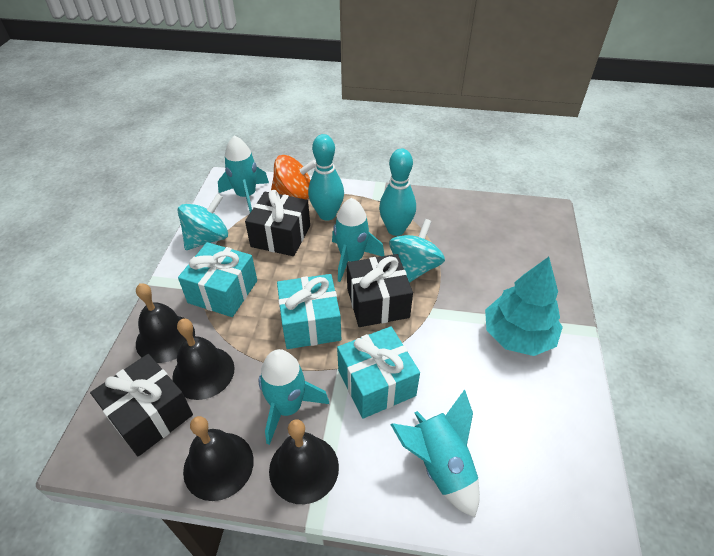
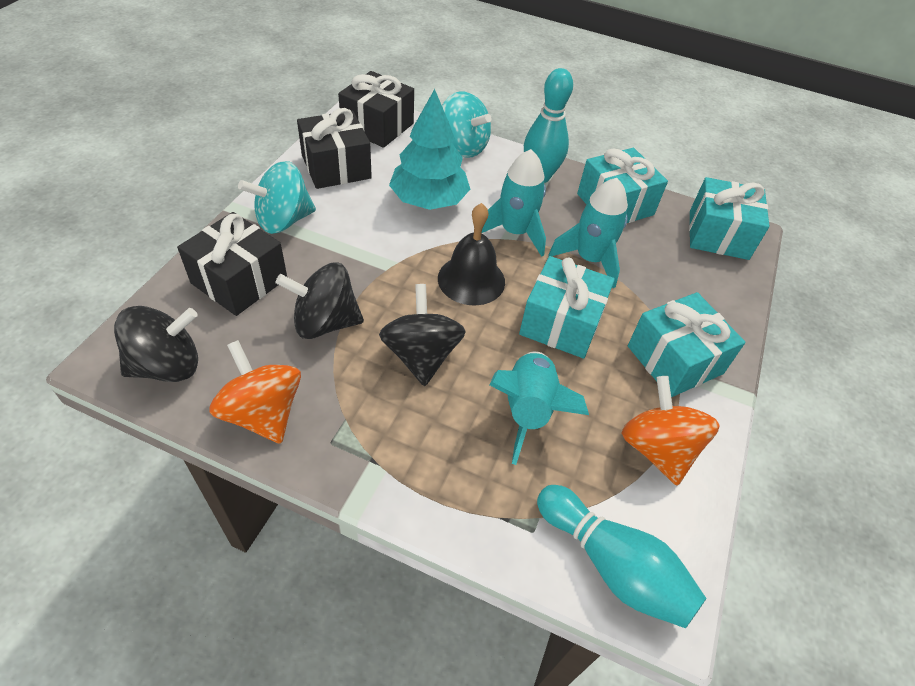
black bell: 4 -> 1
black spinning top: 0 -> 3
orange spinning top: 1 -> 2
turquoise gift: 3 -> 4
turquoise rocket: 4 -> 3

